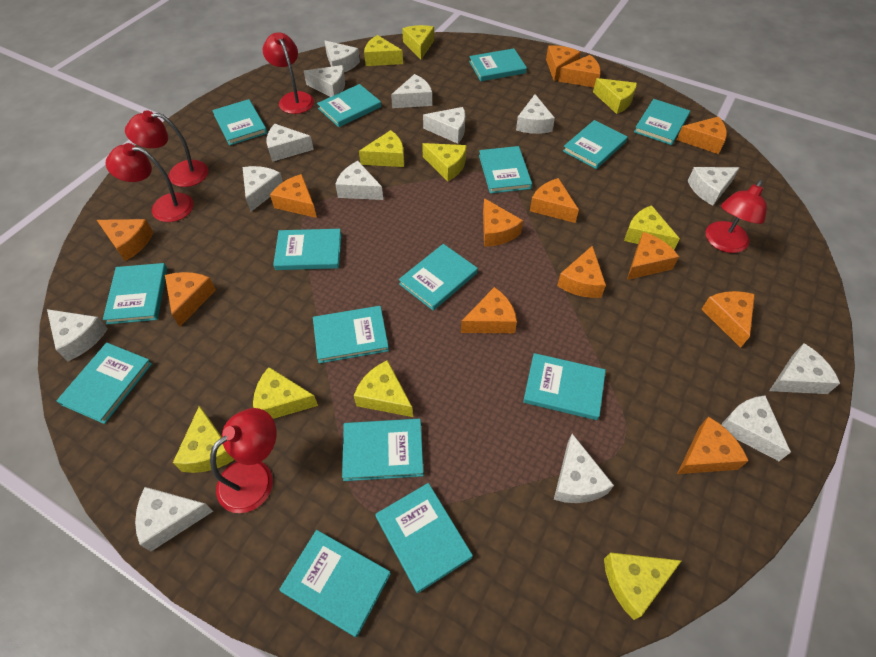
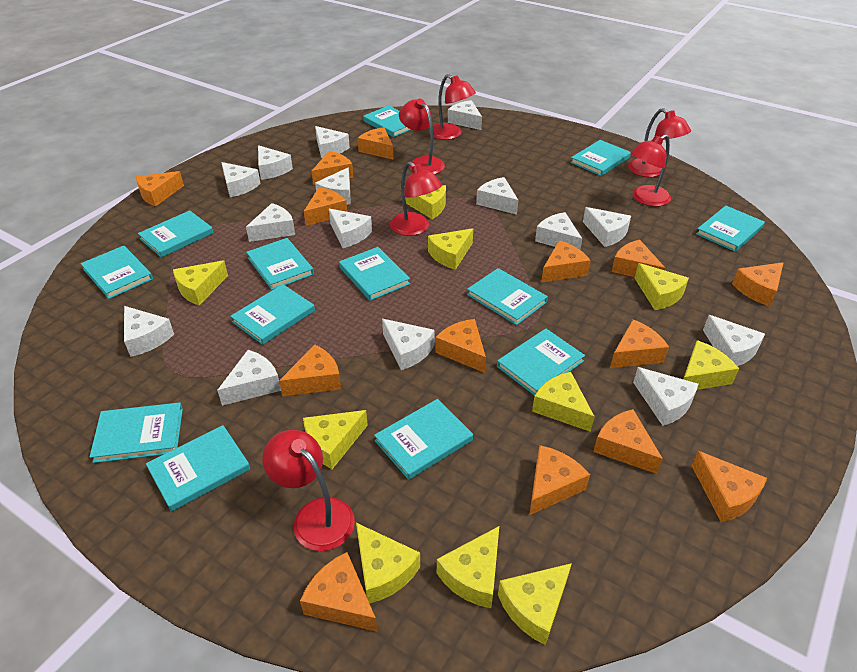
orange cheese: 13 -> 14
red lamp: 5 -> 6
turquoise book: 15 -> 13
white cheese: 14 -> 15

